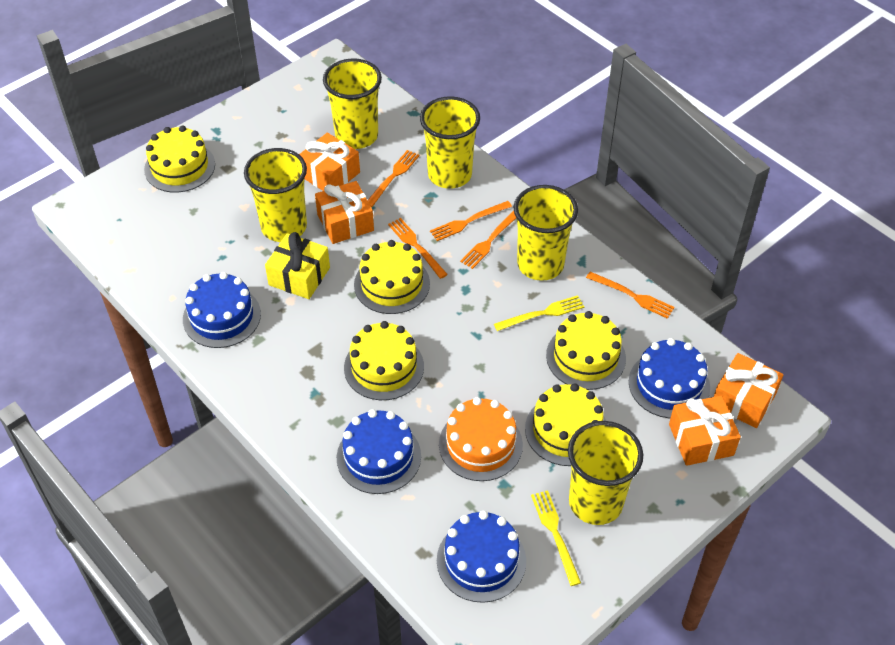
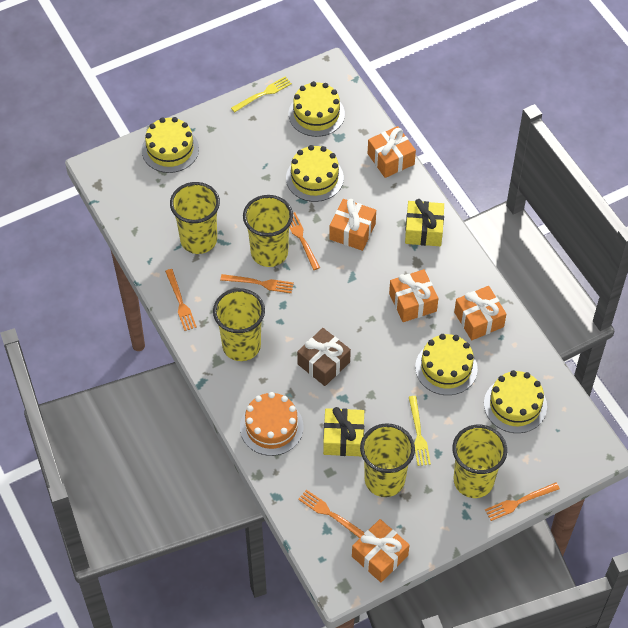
blue cake: 4 -> 0
brown gift: 0 -> 1
orange gift: 4 -> 5
yellow gift: 1 -> 2

